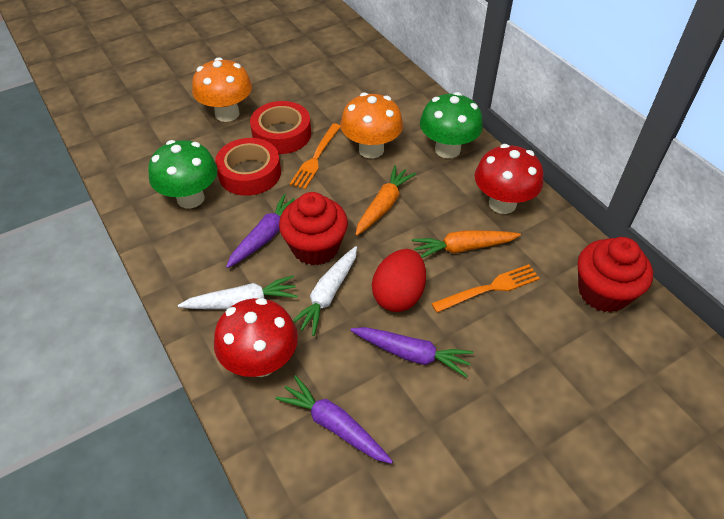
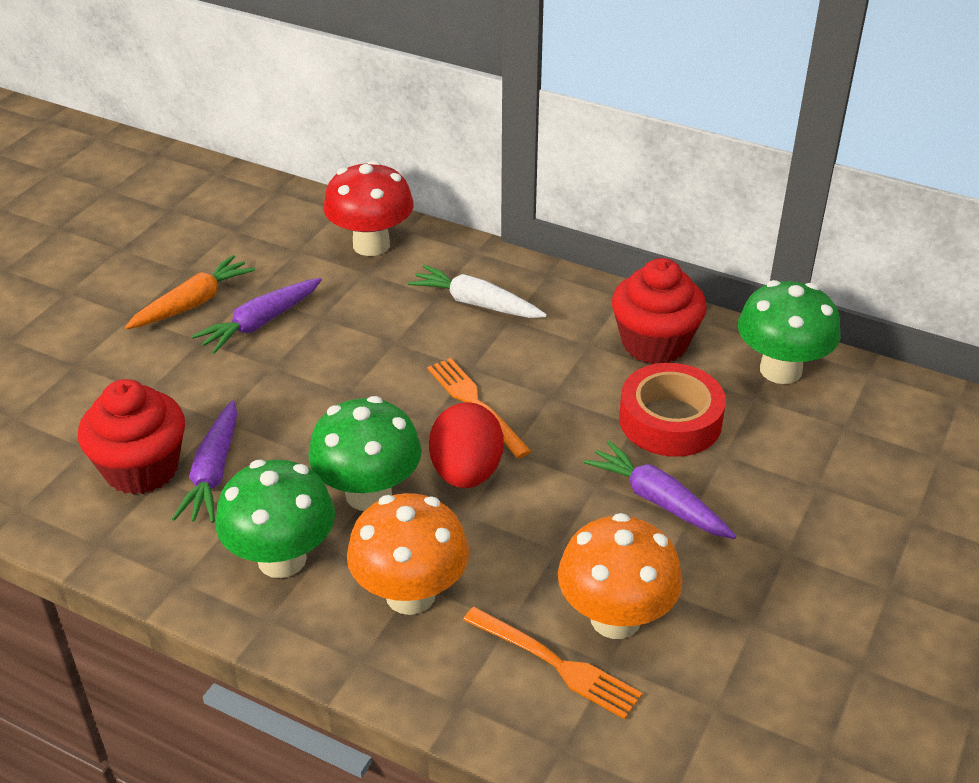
green mushroom: 2 -> 3
orange carrot: 2 -> 1
red mushroom: 2 -> 1
red tape: 2 -> 1
white carrot: 2 -> 1

